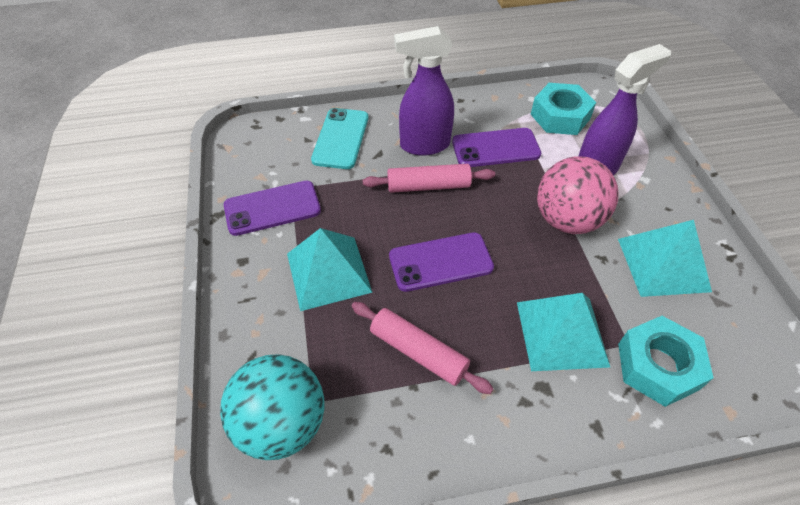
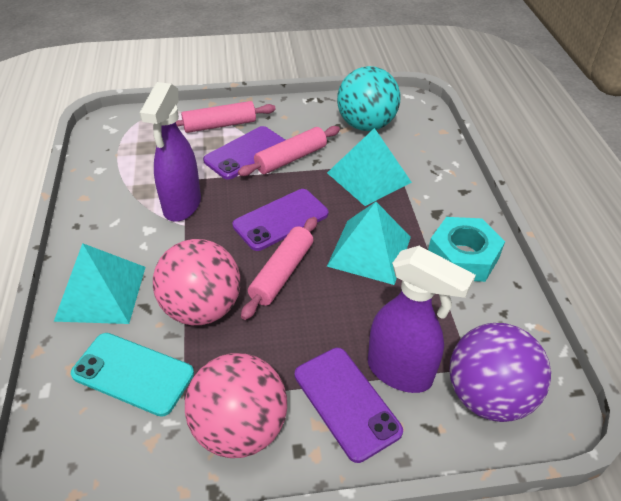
pink ball: 1 -> 2
pink rolling pin: 2 -> 3
purple ball: 0 -> 1
turquoise nut: 2 -> 1

